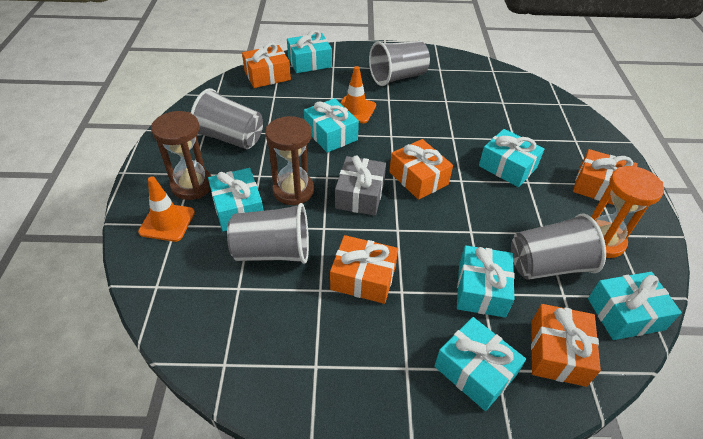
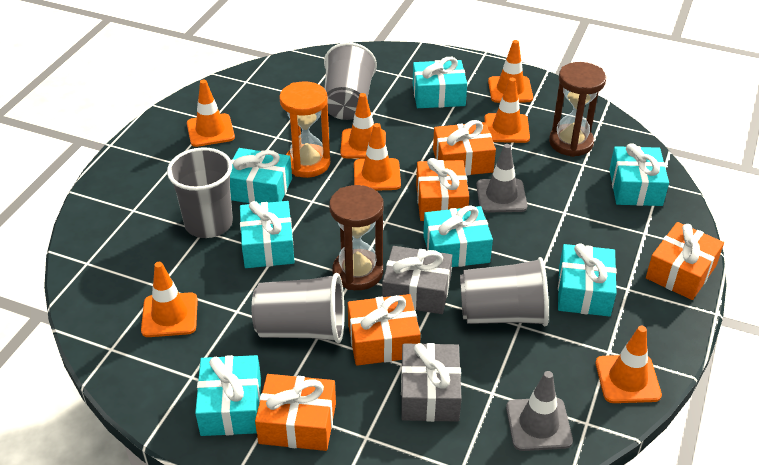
grey gift: 1 -> 2
grey traffic cone: 0 -> 2
orange traffic cone: 2 -> 7

